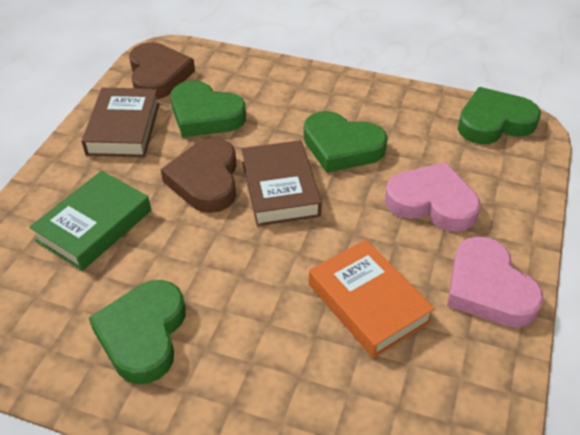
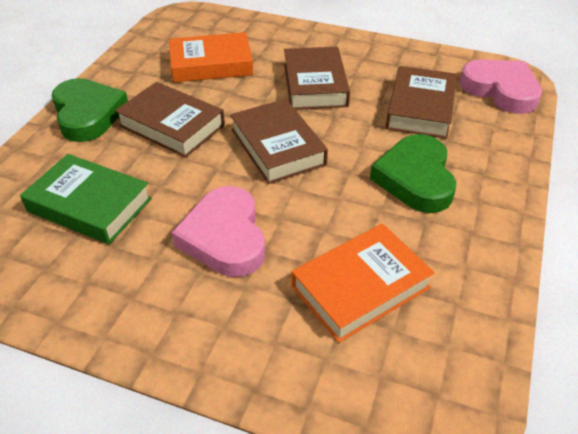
brown book: 2 -> 4
brown heart: 2 -> 0
green heart: 4 -> 2
orange book: 1 -> 2

